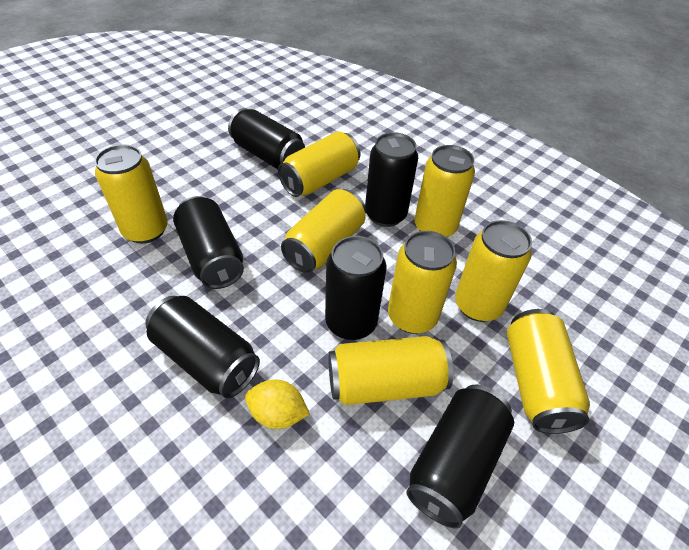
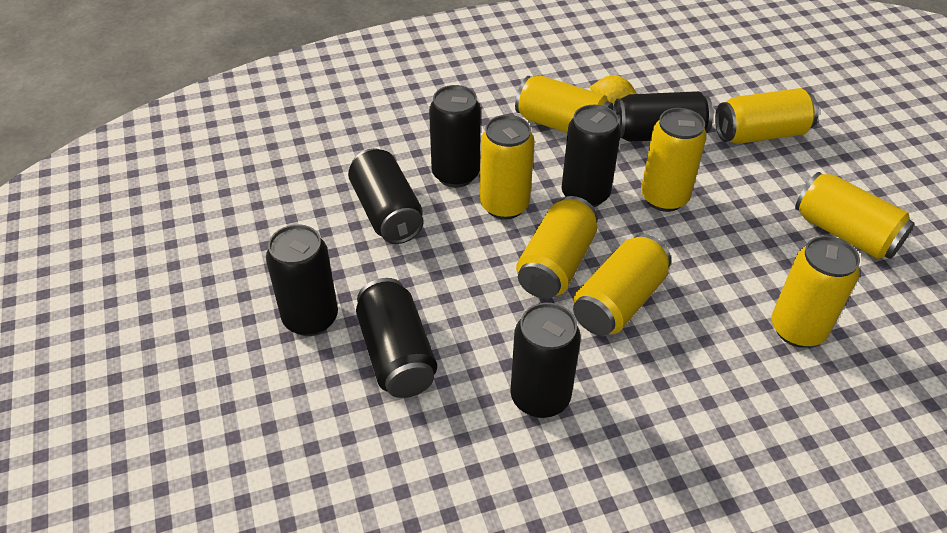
black can: 6 -> 7

